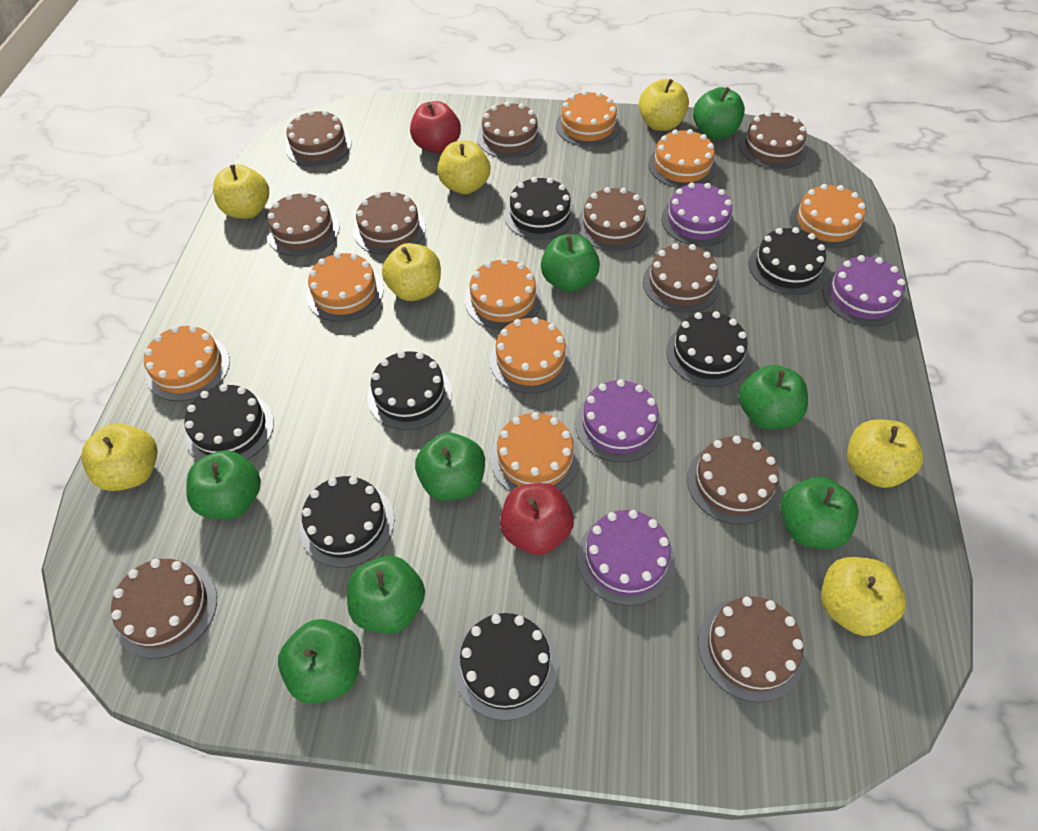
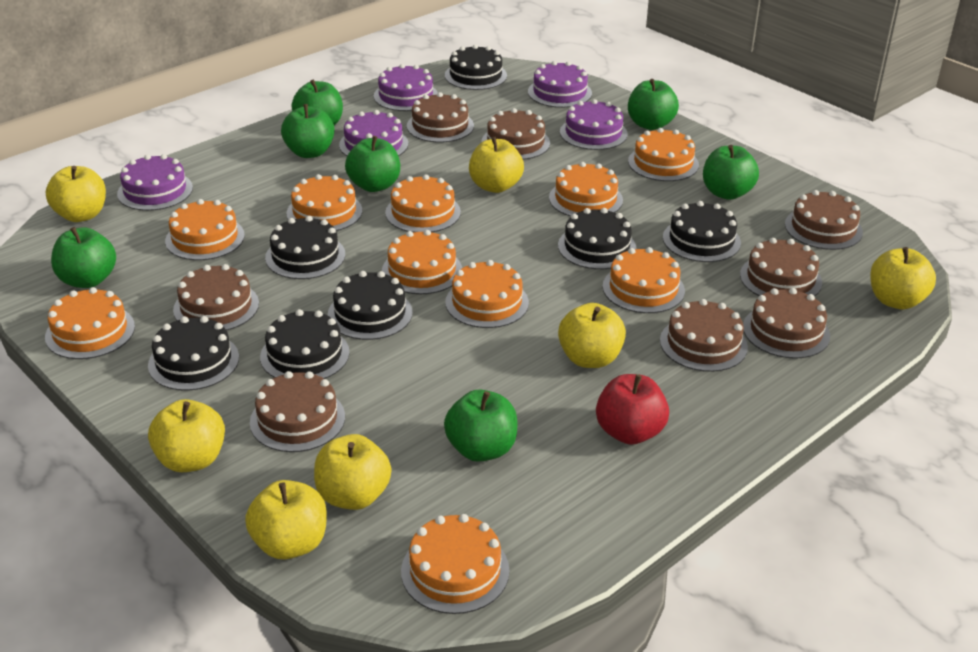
brown cake: 10 -> 8
green apple: 8 -> 7
orange cake: 8 -> 10
purple cake: 4 -> 5
red apple: 2 -> 1

